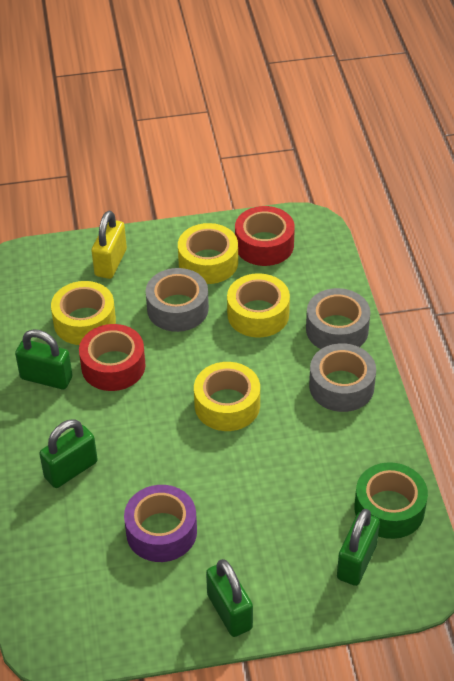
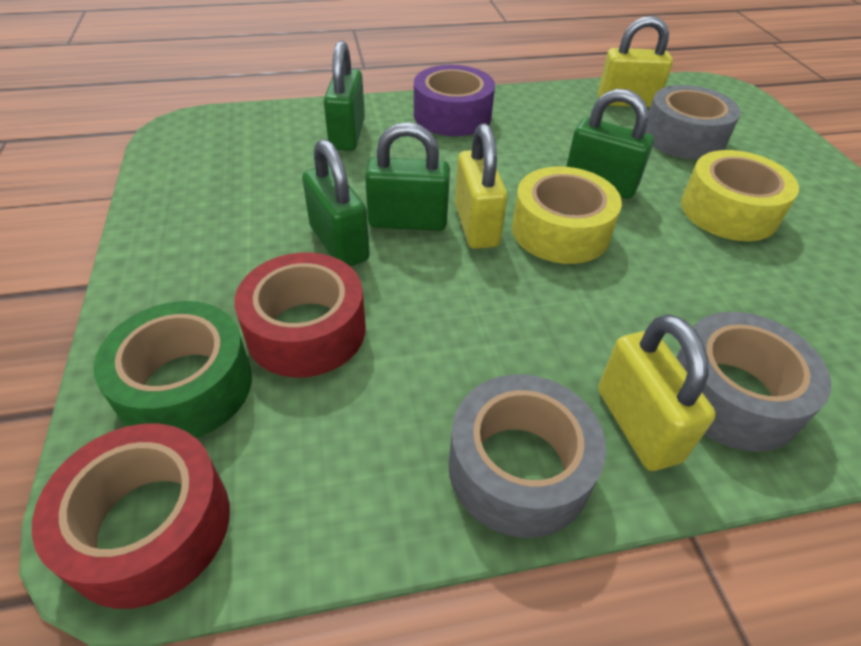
yellow padlock: 1 -> 3
yellow tape: 4 -> 2

